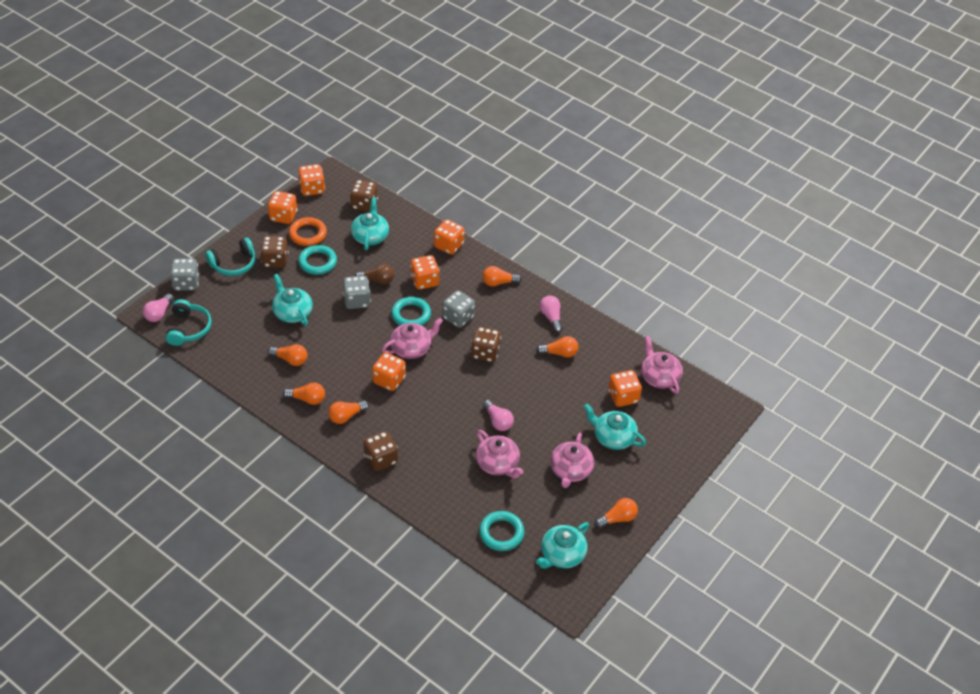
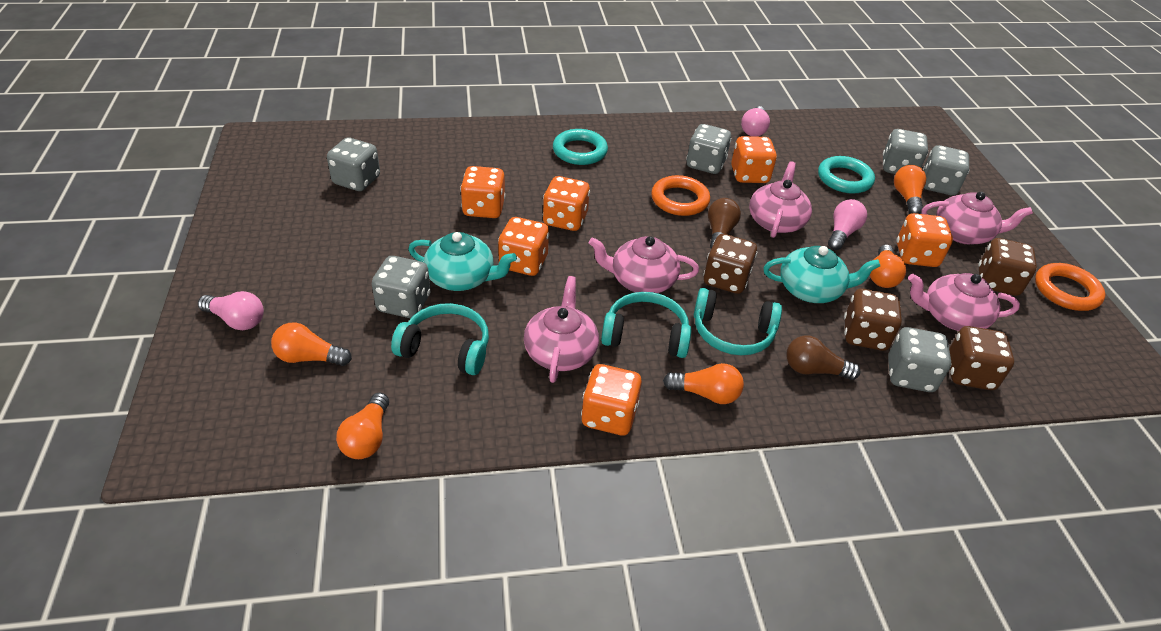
brown light bulb: 1 -> 2
grey dice: 3 -> 6
orange light bulb: 6 -> 5
orange ring: 1 -> 2
pink teapot: 4 -> 5
turquoise headphones: 2 -> 3
turquoise ring: 3 -> 2
turquoise teapot: 4 -> 2

